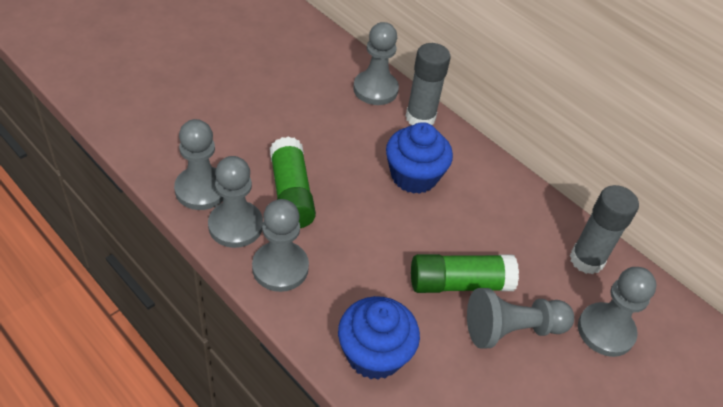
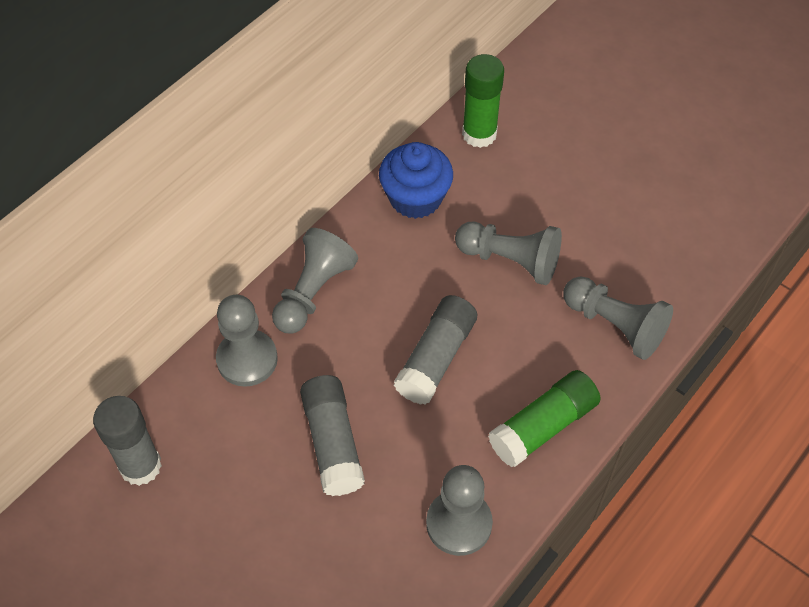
blue cupcake: 2 -> 1
grey glue stick: 2 -> 3
grey pawn: 6 -> 5

